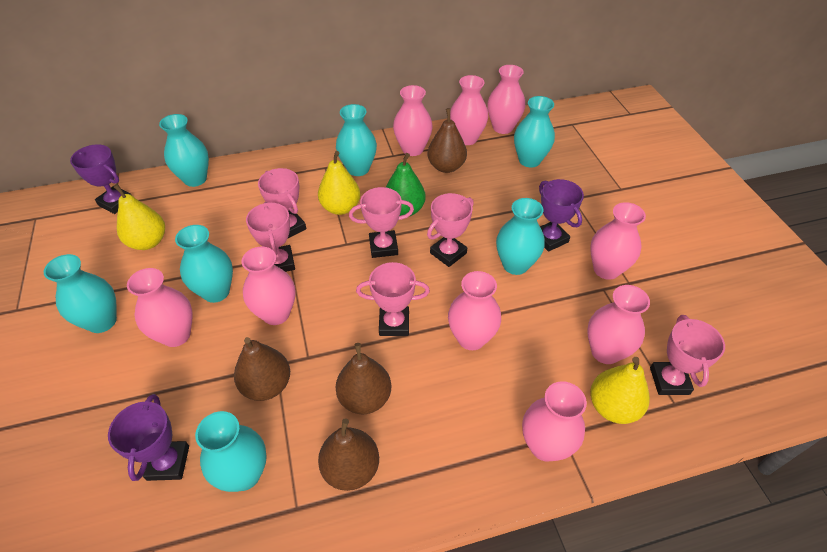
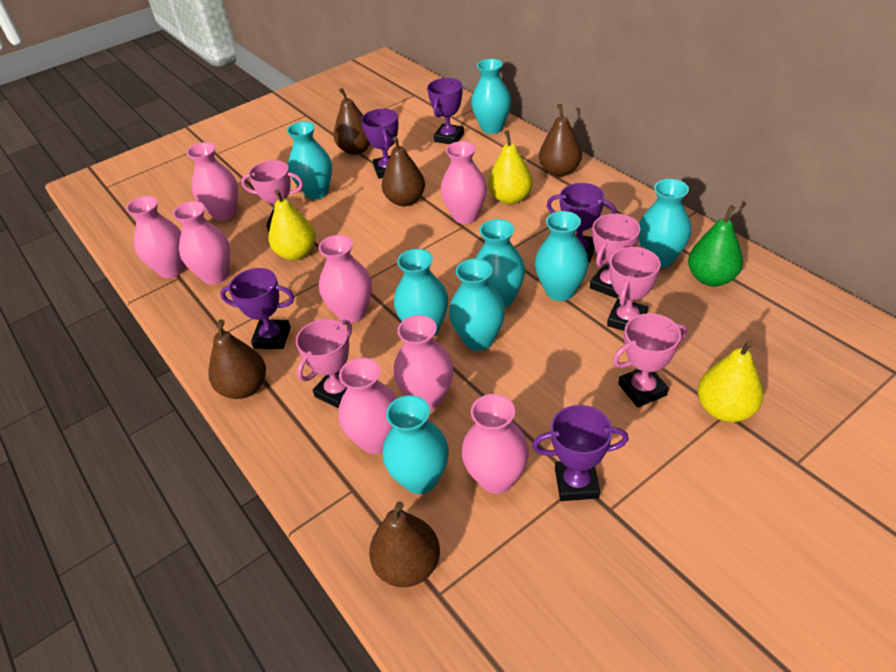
brown pear: 4 -> 5
pink trophy: 6 -> 5
pink vase: 9 -> 8
purple trophy: 3 -> 5
turquoise vase: 7 -> 8

